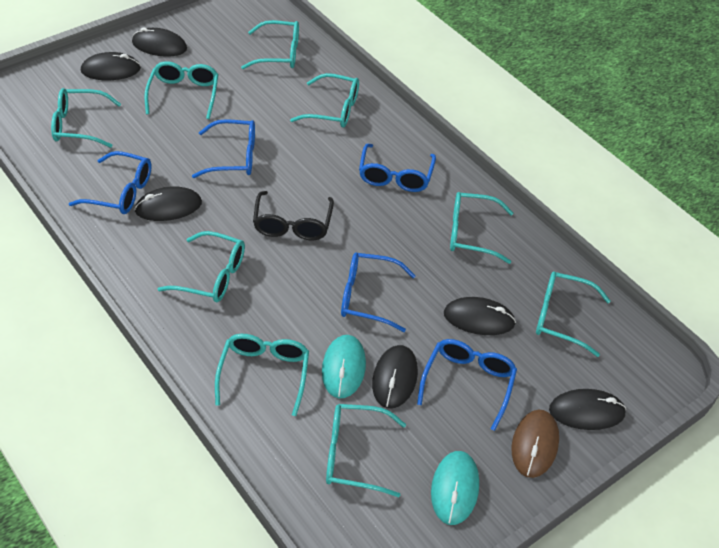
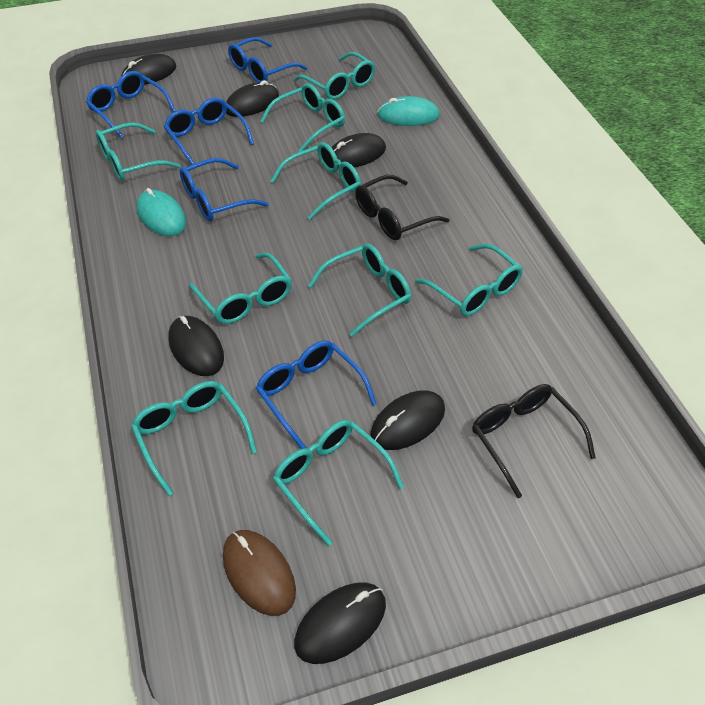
black glasses: 1 -> 2

